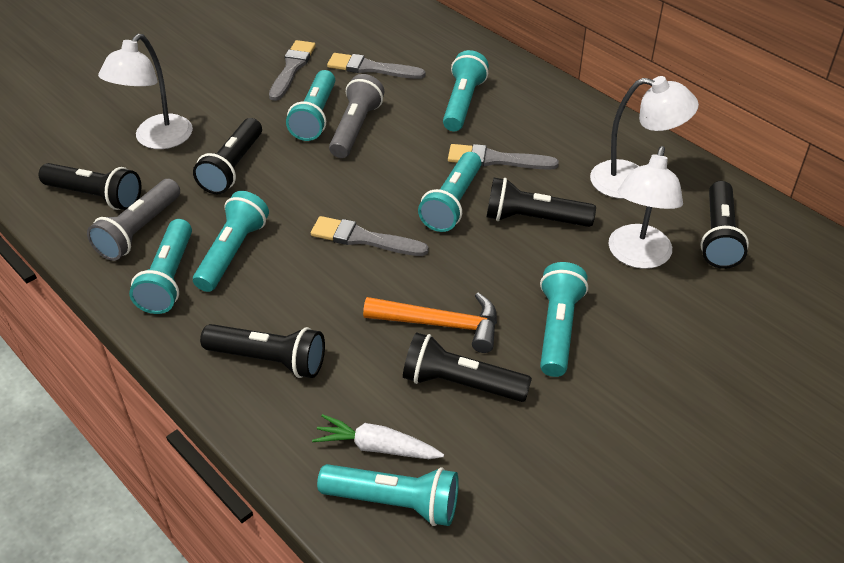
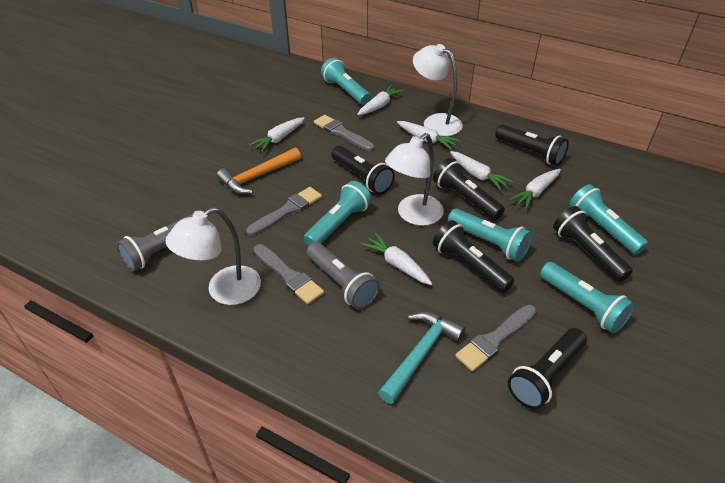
turquoise flashlight: 7 -> 5
turquoise hammer: 0 -> 1
white carrot: 1 -> 6

